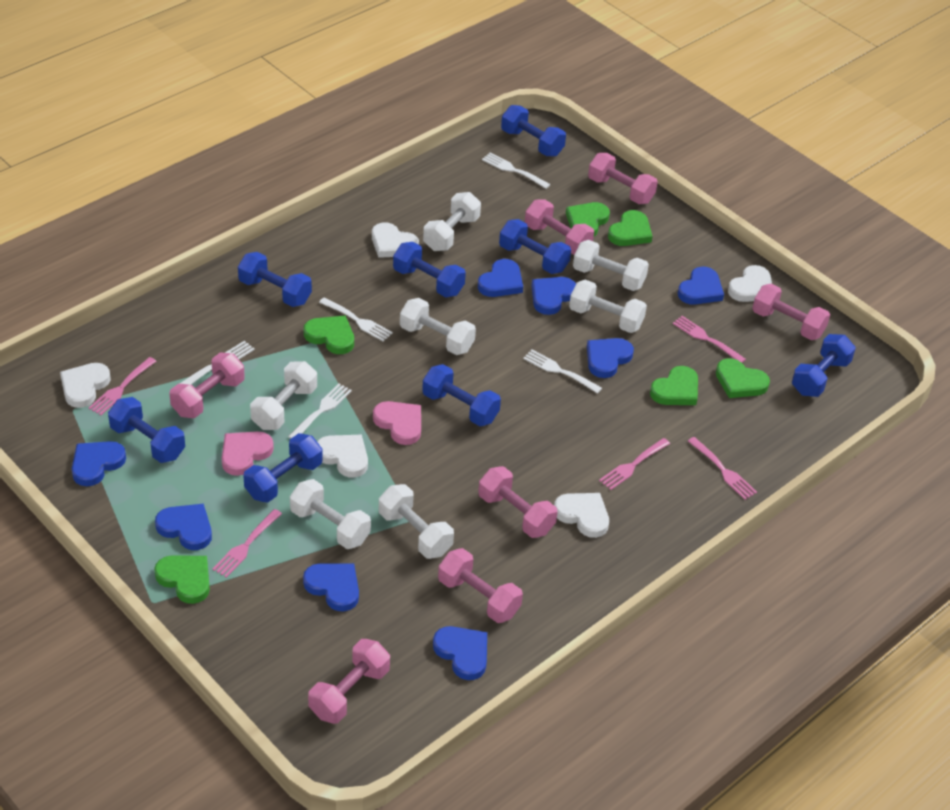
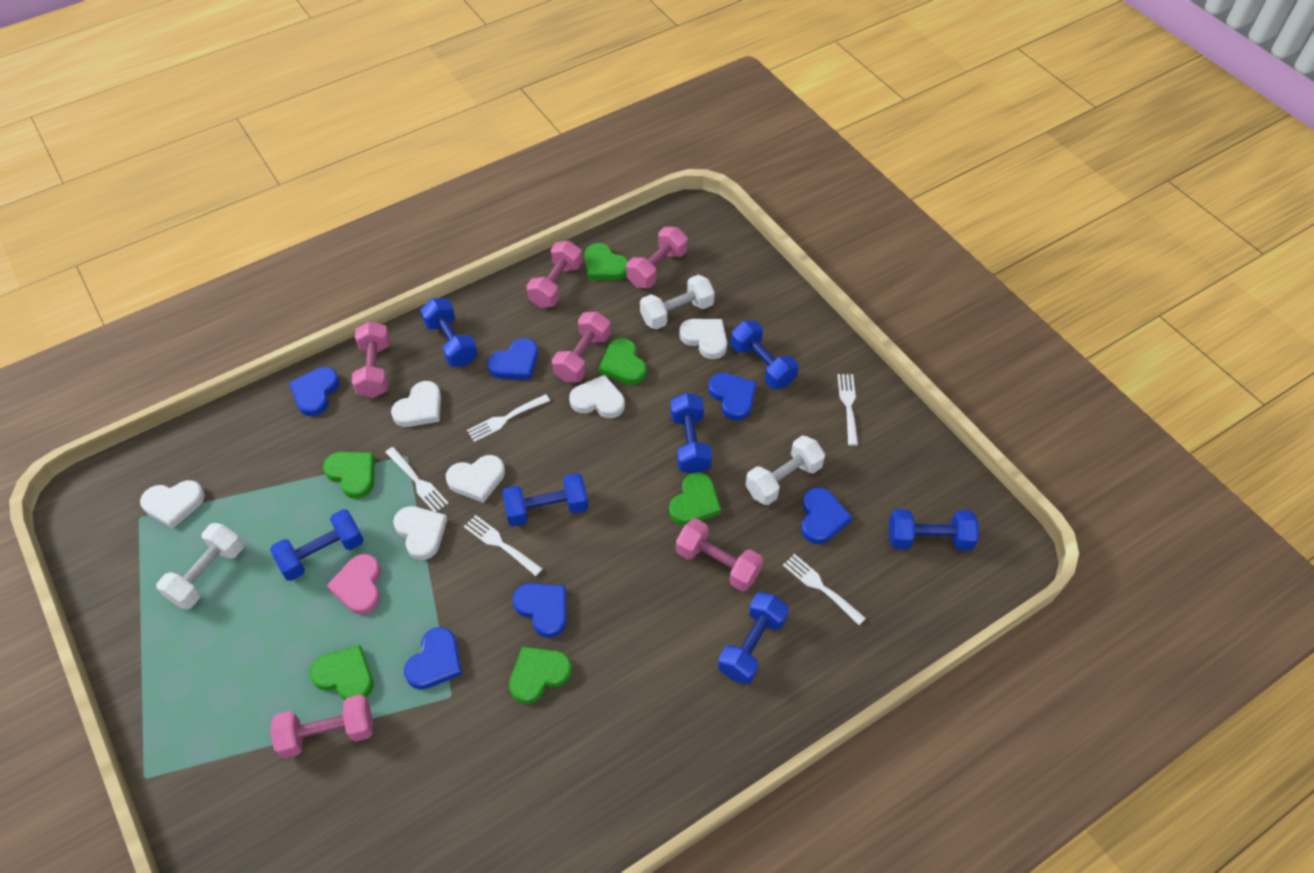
blue dumbbell: 8 -> 7
blue heart: 8 -> 6
pink dumbbell: 7 -> 6
pink fork: 5 -> 0
pink heart: 2 -> 1
white dumbbell: 7 -> 3
white heart: 5 -> 6

